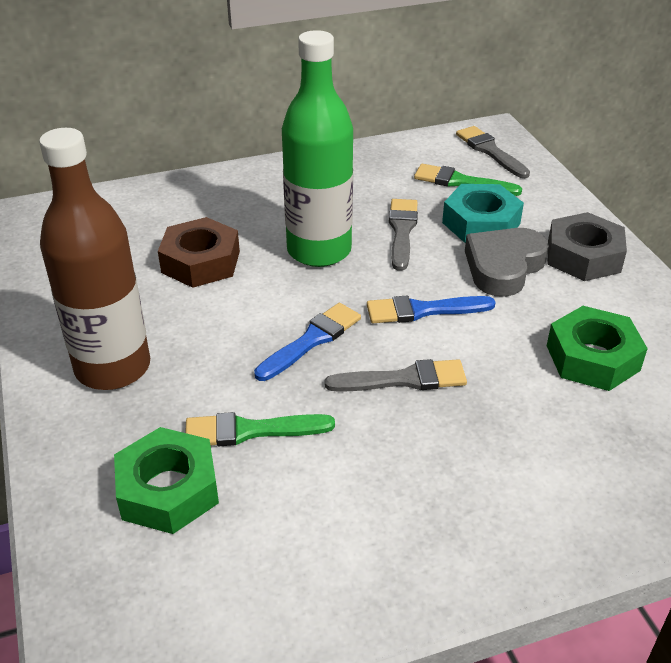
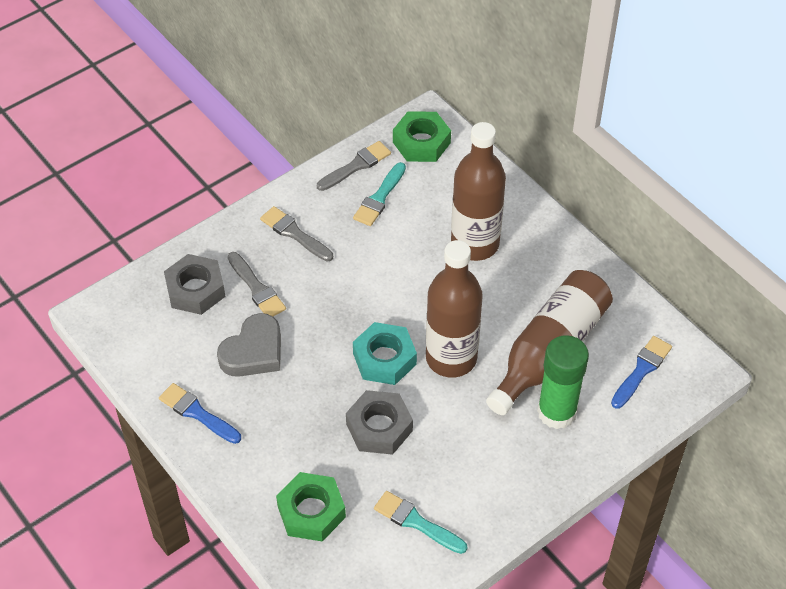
brown bottle: 1 -> 3
brown nut: 1 -> 0
green bottle: 1 -> 0
green brush: 2 -> 0
green glue stick: 0 -> 1
grey nut: 1 -> 2
turquoise brush: 0 -> 2

